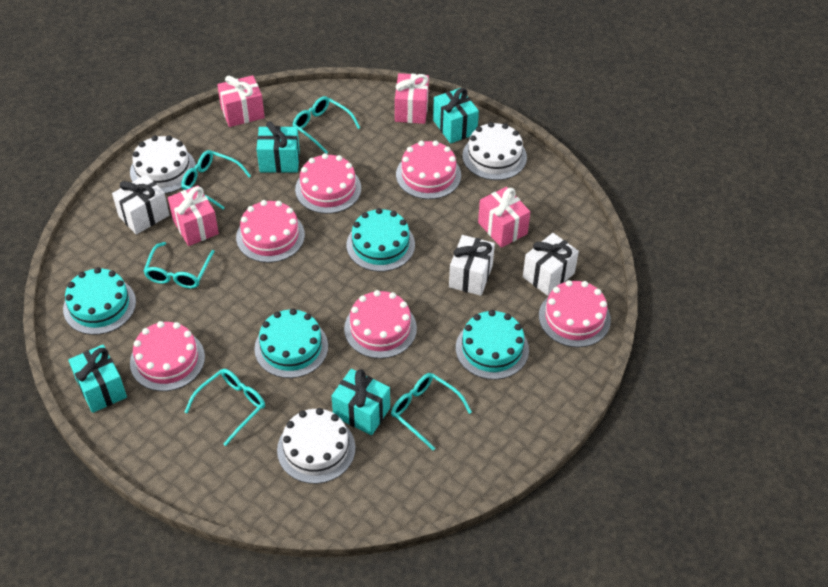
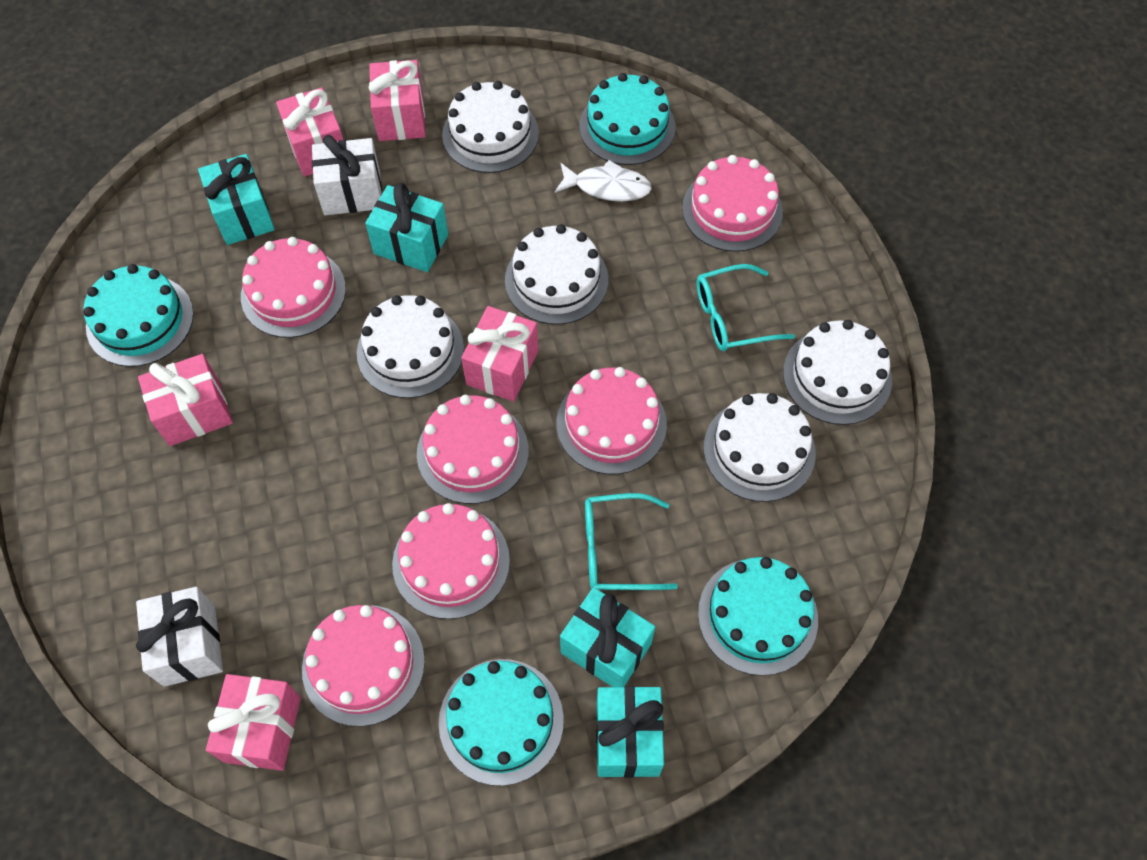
pink gift: 4 -> 5
turquoise glasses: 5 -> 2
white cake: 3 -> 5
white fish: 0 -> 1
white gift: 3 -> 2

